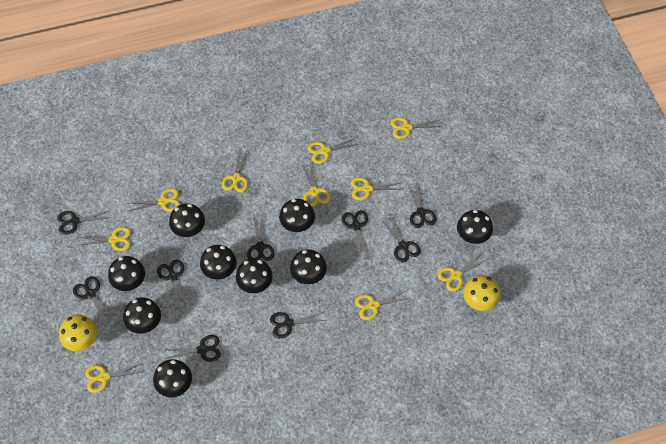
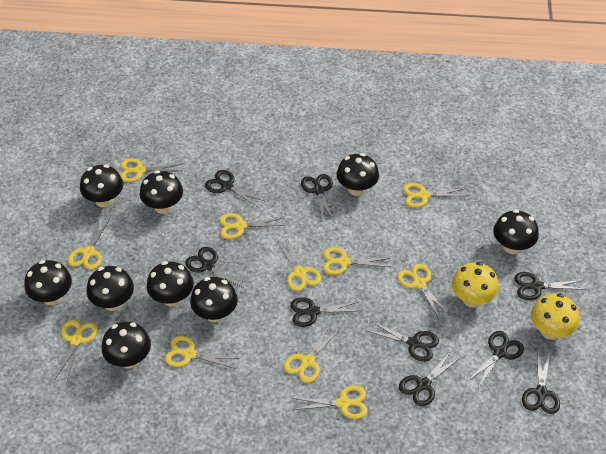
yellow scissors: 10 -> 11

